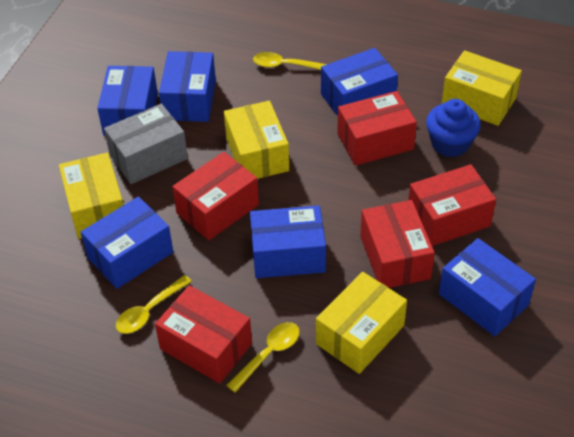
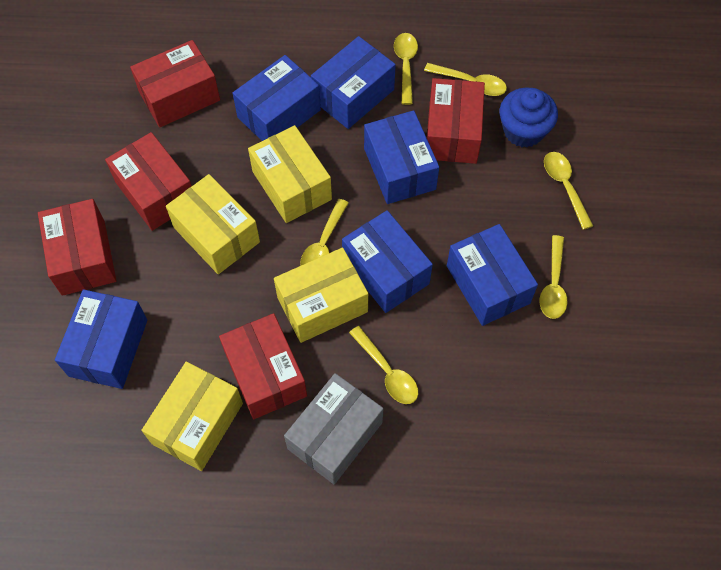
yellow spoon: 3 -> 6

